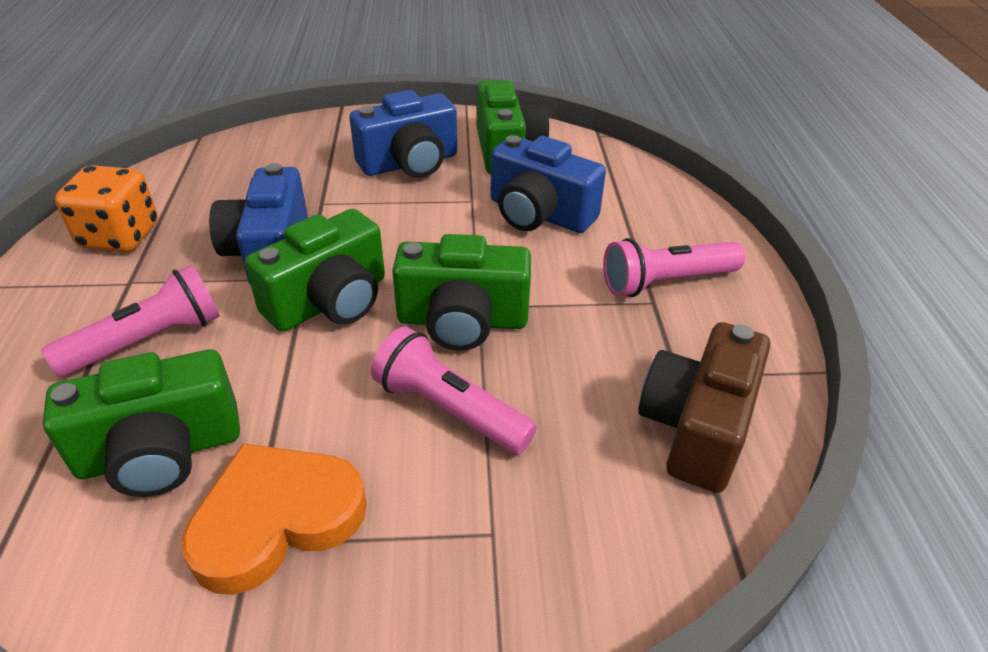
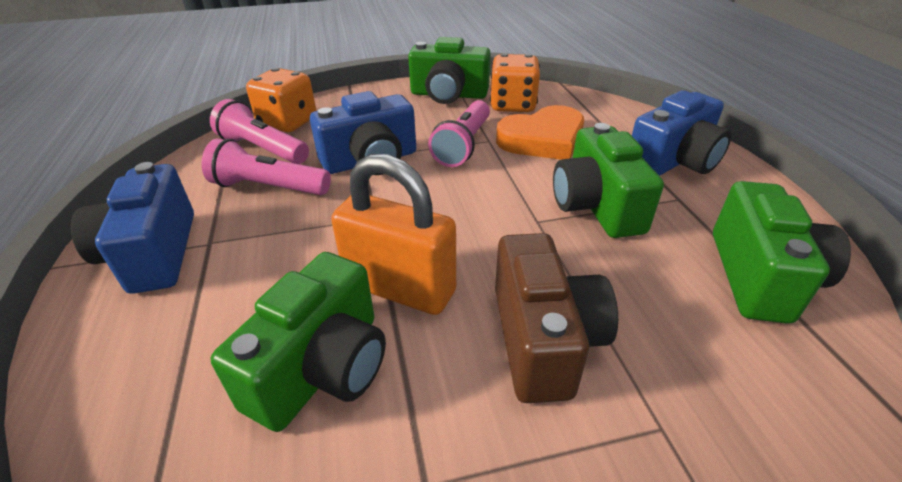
orange dice: 1 -> 2
orange padlock: 0 -> 1

